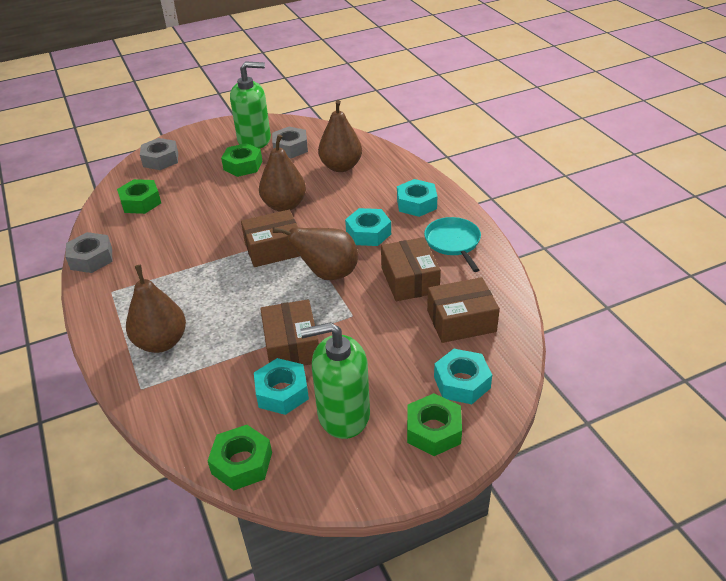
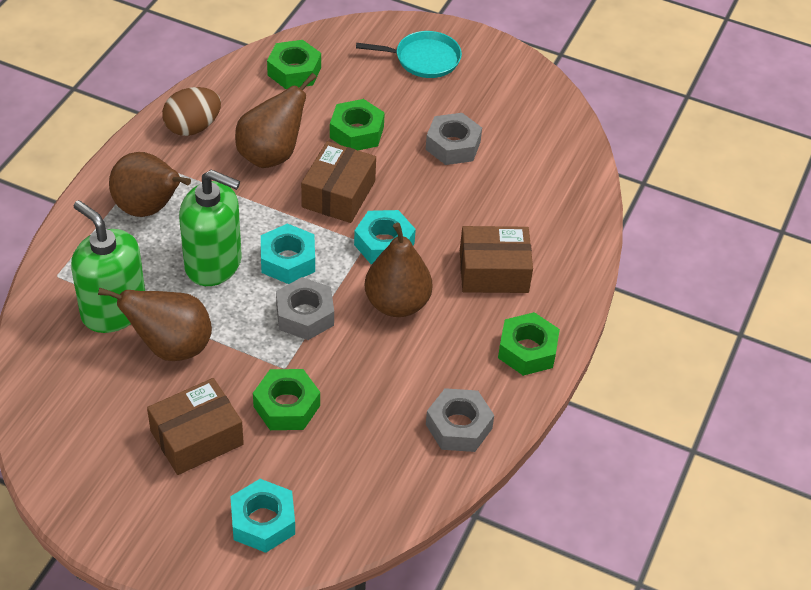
brown box: 4 -> 3
brown egg: 0 -> 1
turquoise nut: 4 -> 3

